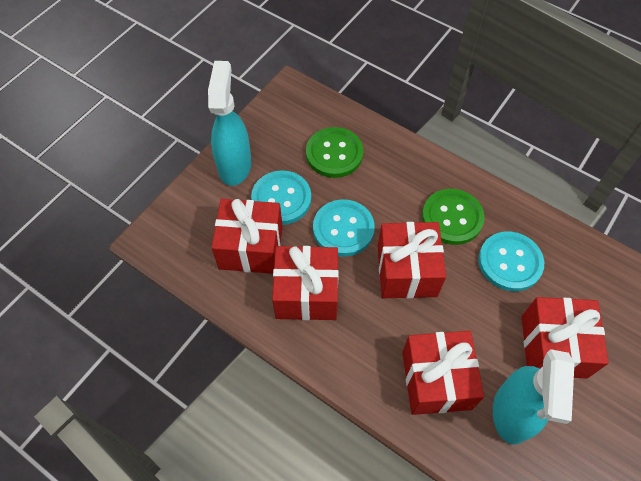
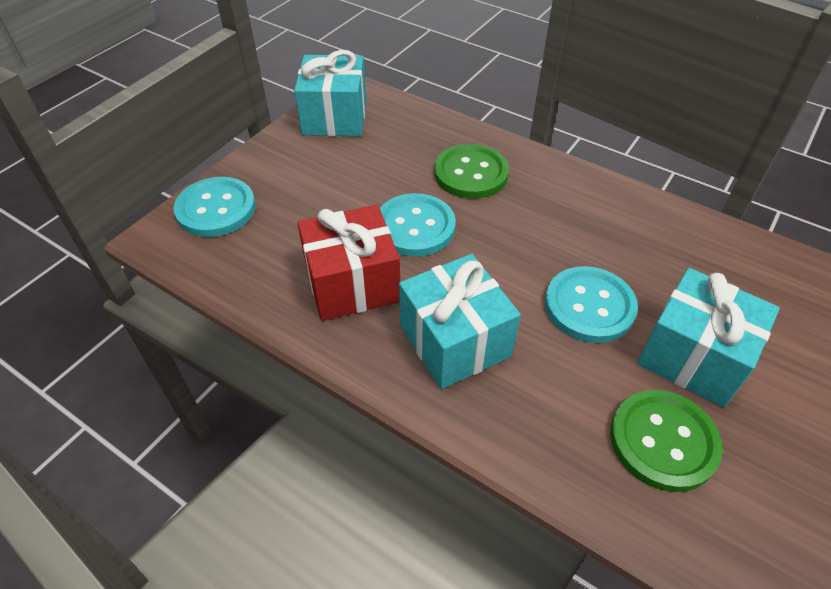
red gift: 5 -> 1
turquoise gift: 0 -> 3
turquoise spray bottle: 2 -> 0

